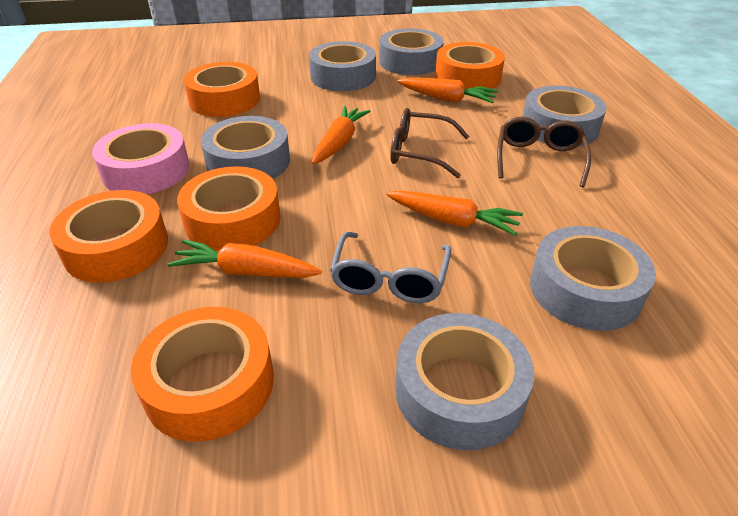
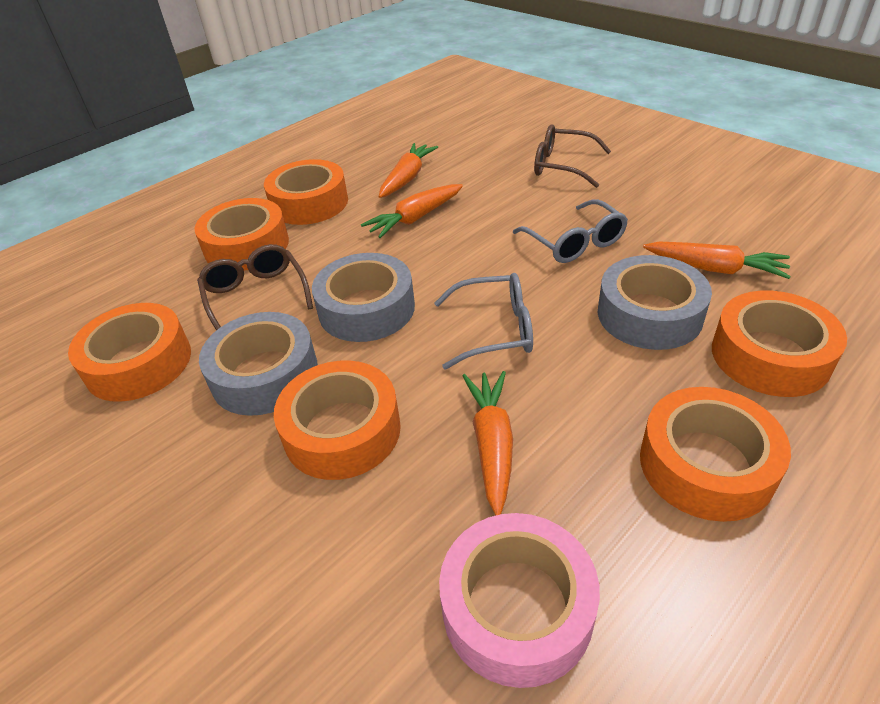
grey glasses: 1 -> 2
grey tape: 6 -> 3
orange tape: 5 -> 6

